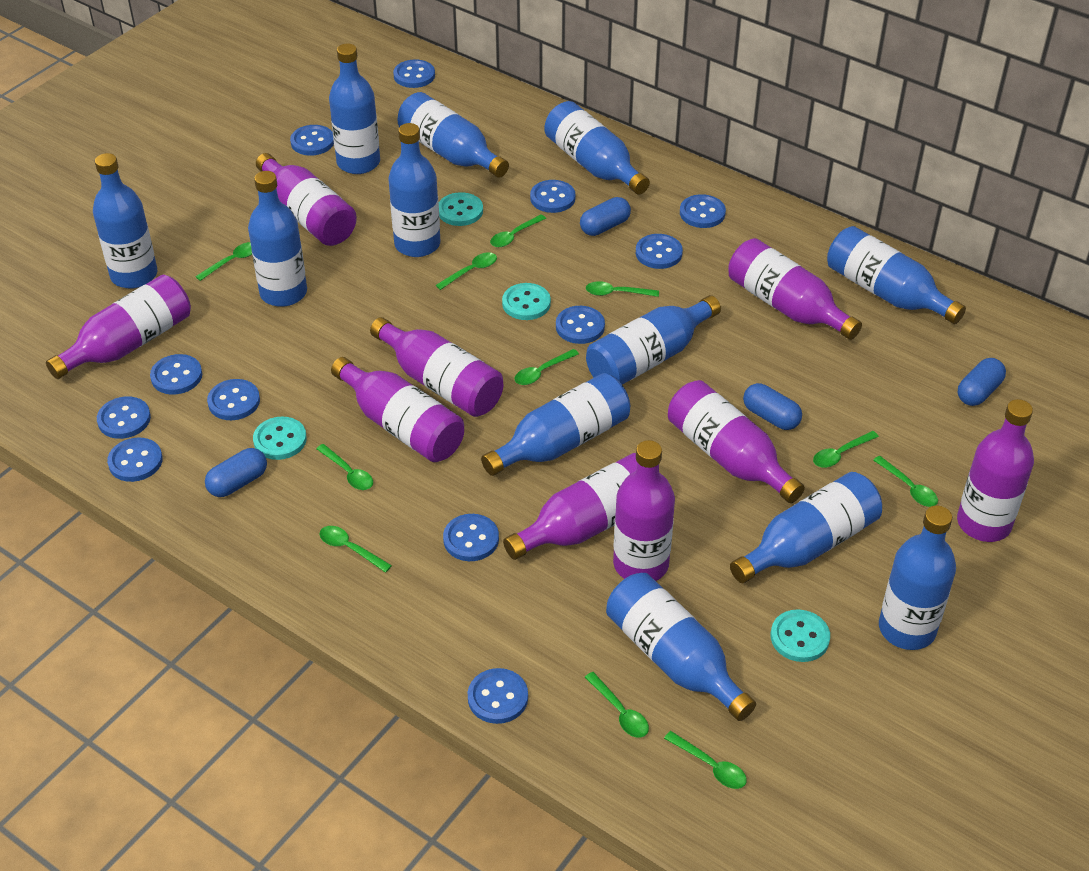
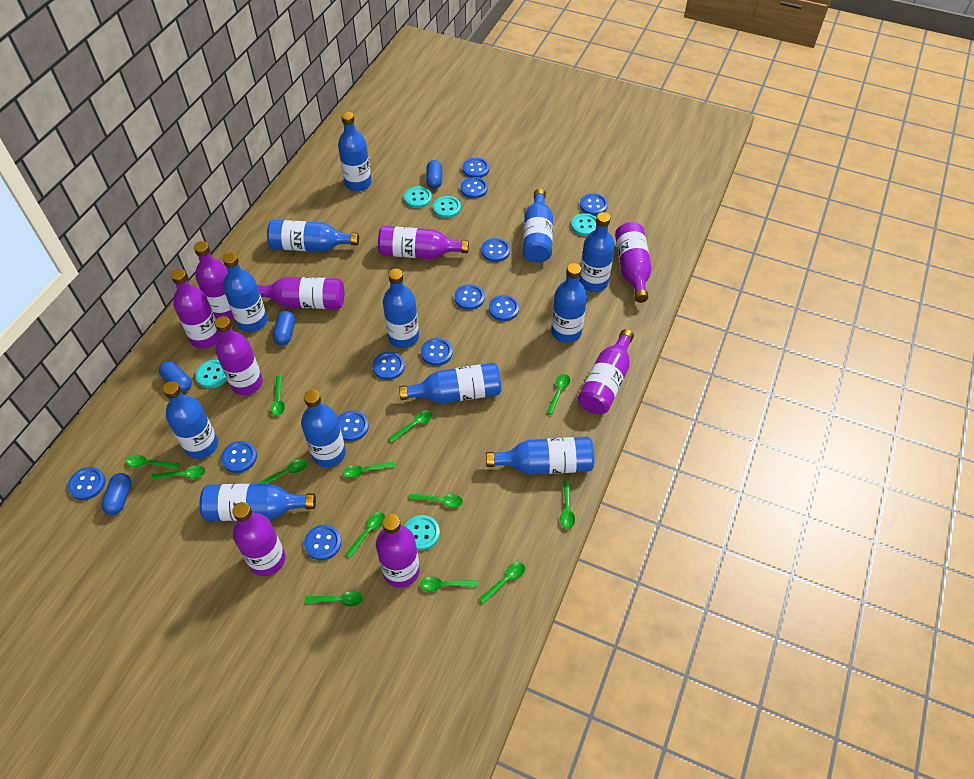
green spoon: 11 -> 13
turquoise button: 4 -> 5

